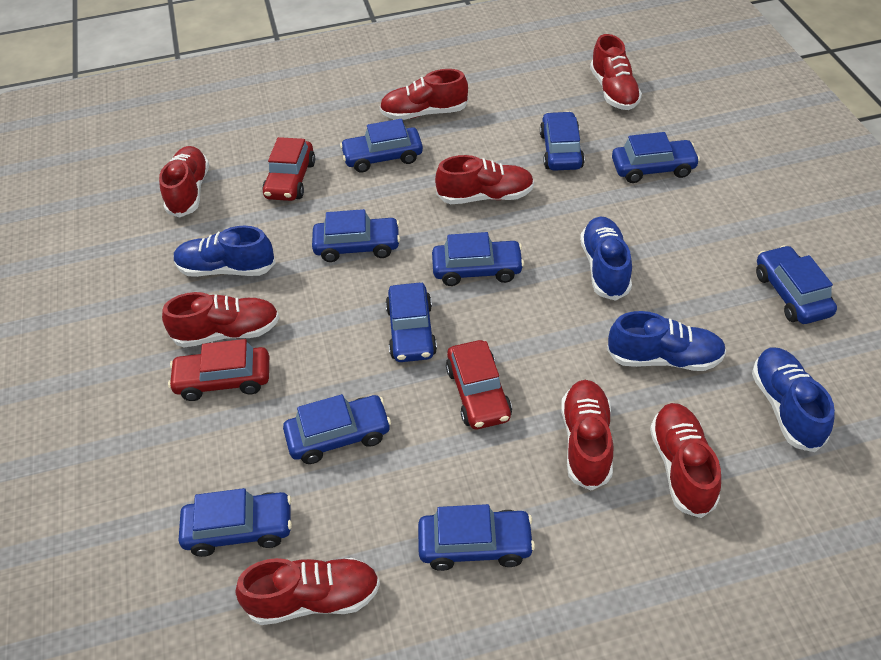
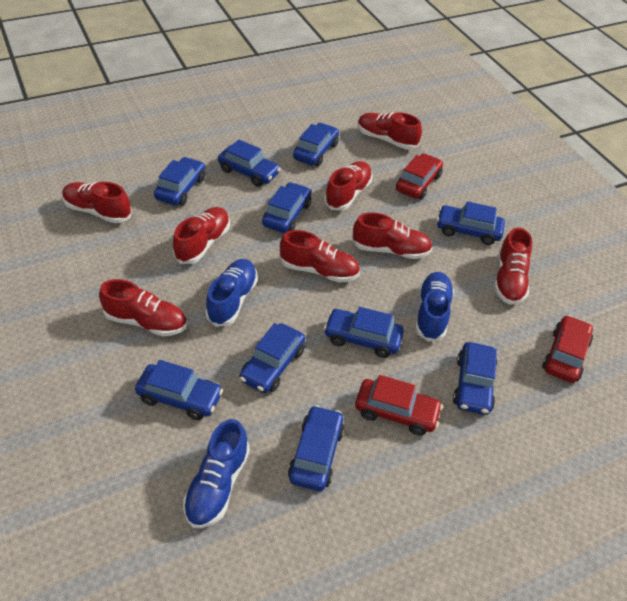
blue shoe: 4 -> 3

